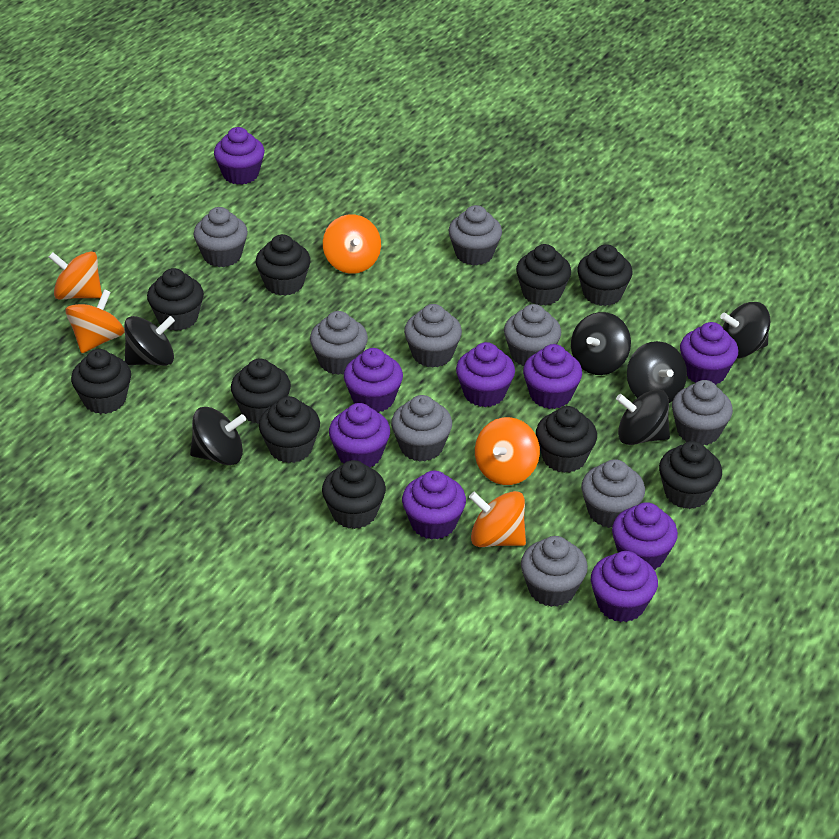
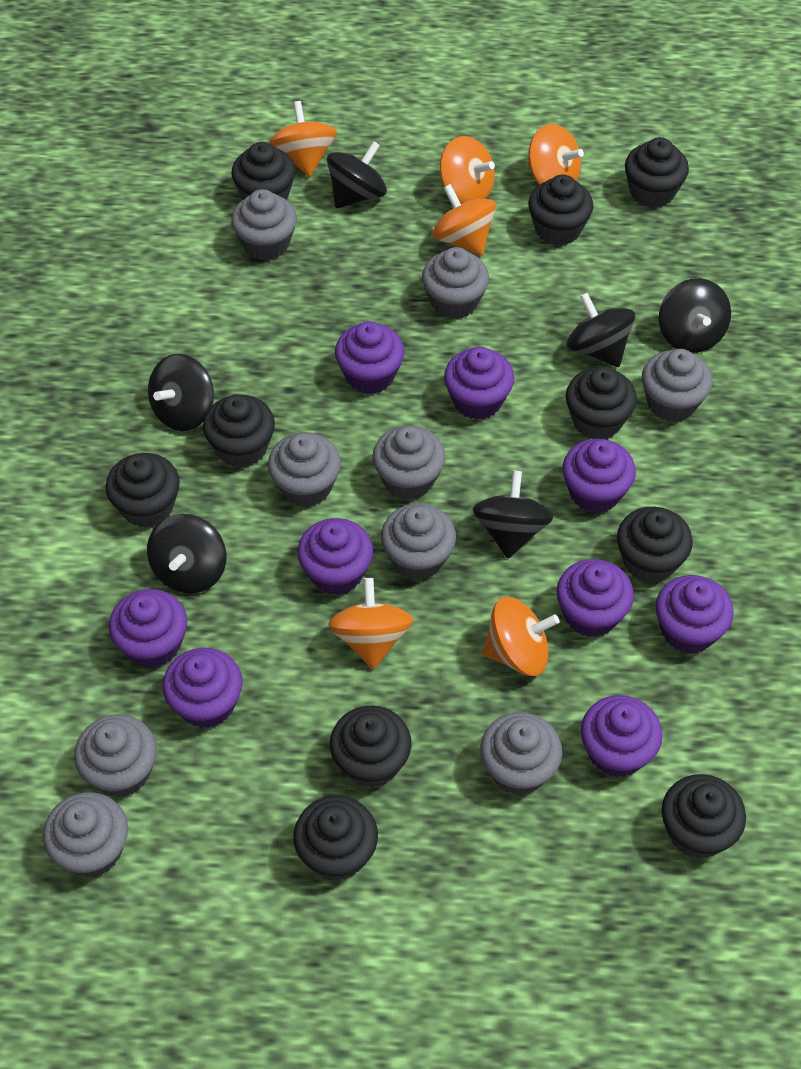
orange spinning top: 5 -> 6

